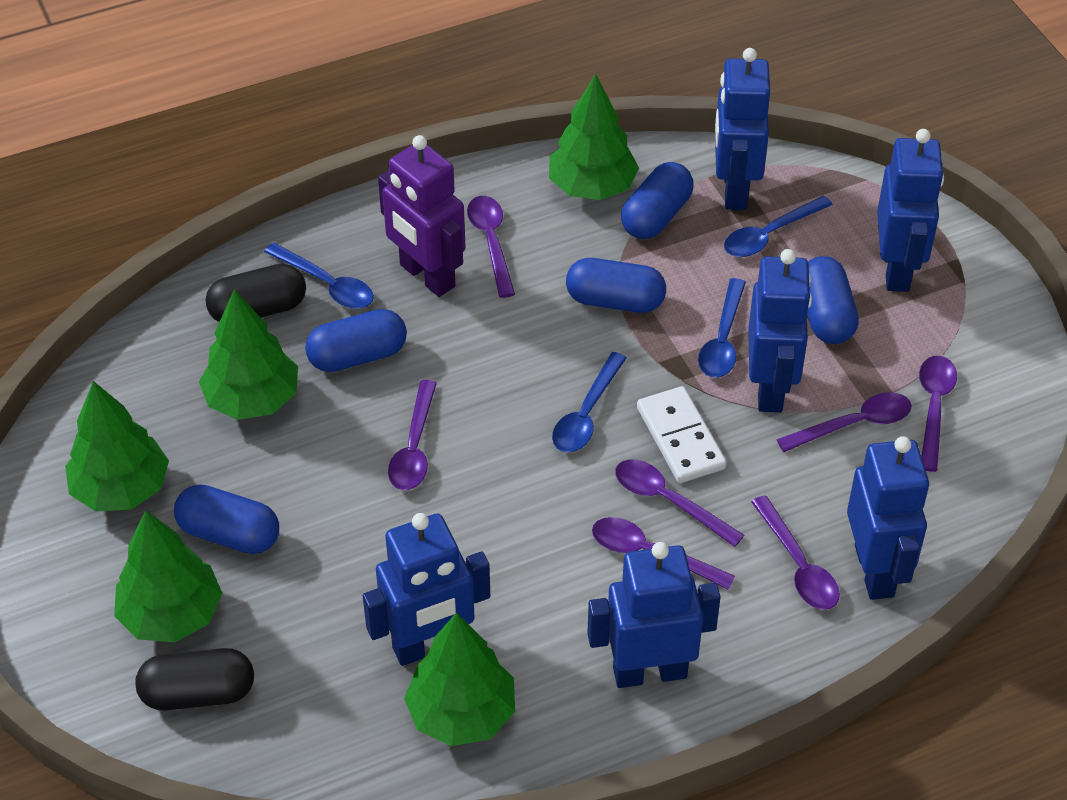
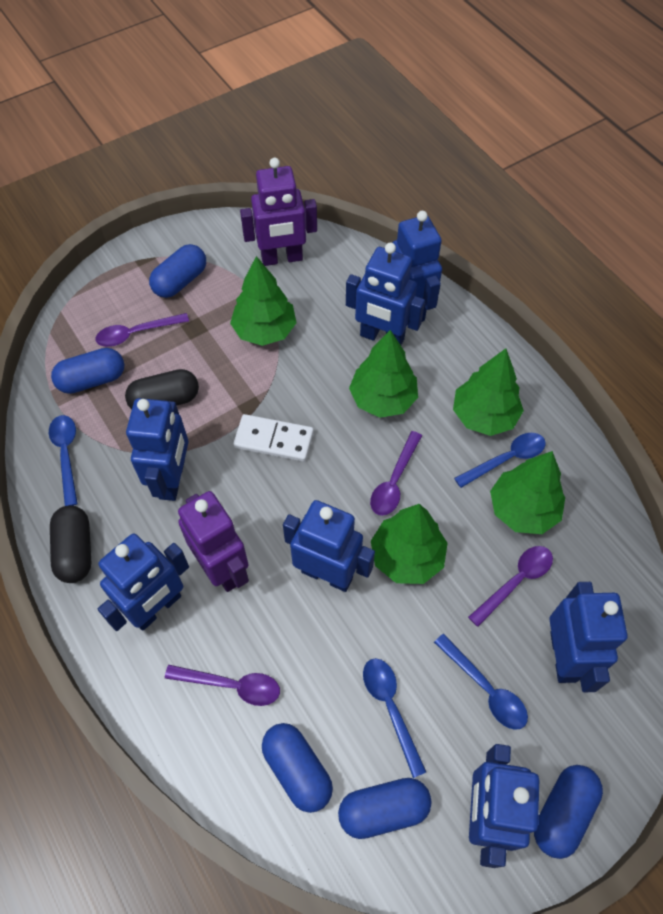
blue robot: 6 -> 7
purple robot: 1 -> 2
purple spoon: 7 -> 4

